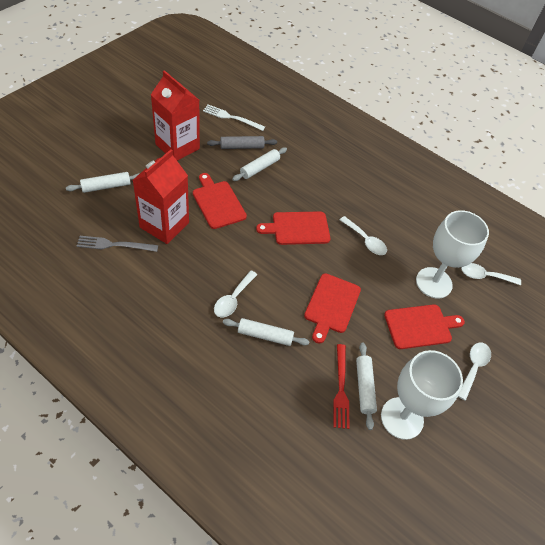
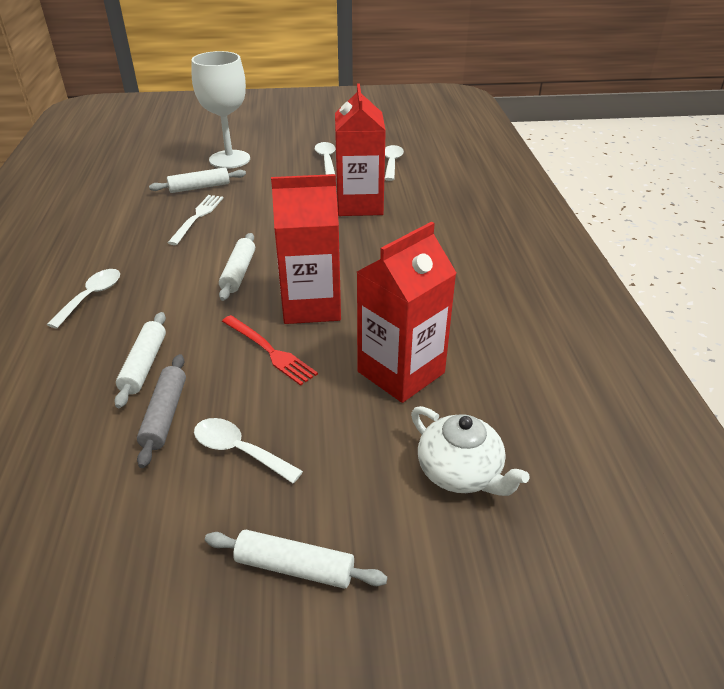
grey fork: 1 -> 0
red carton: 2 -> 3
red cutting board: 4 -> 0
white goblet: 2 -> 1
white teapot: 0 -> 1

